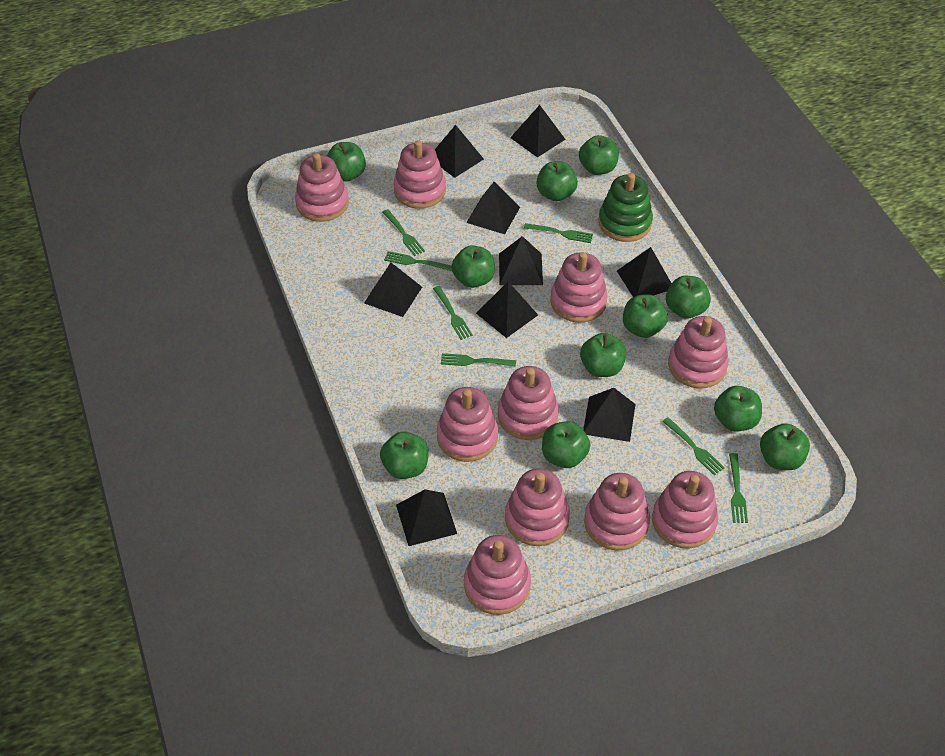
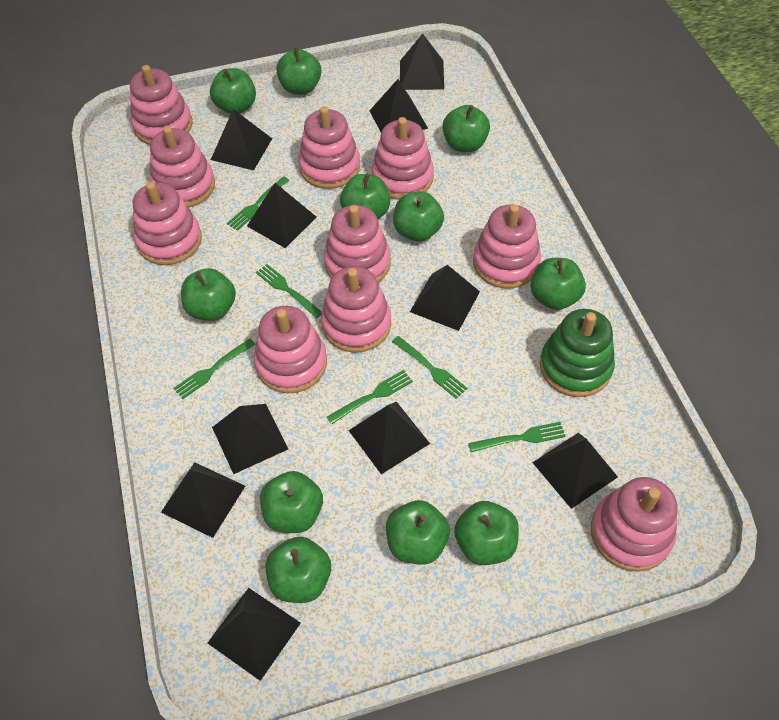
black pyramid: 9 -> 10
green fork: 7 -> 6

